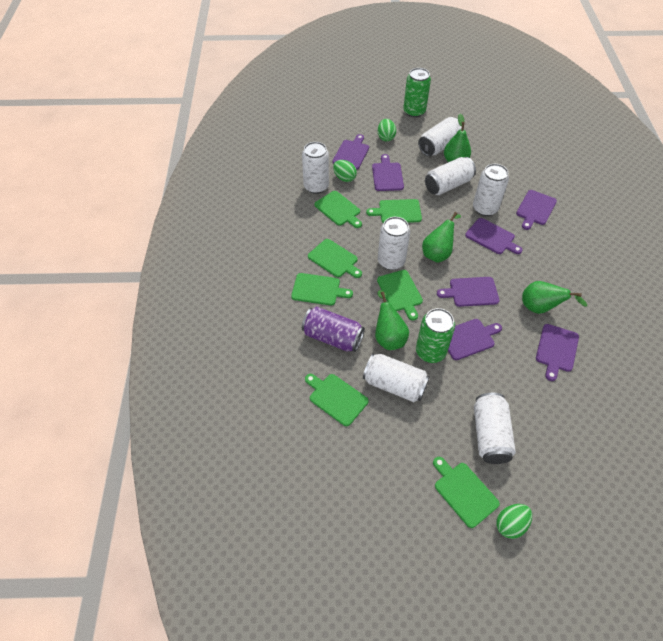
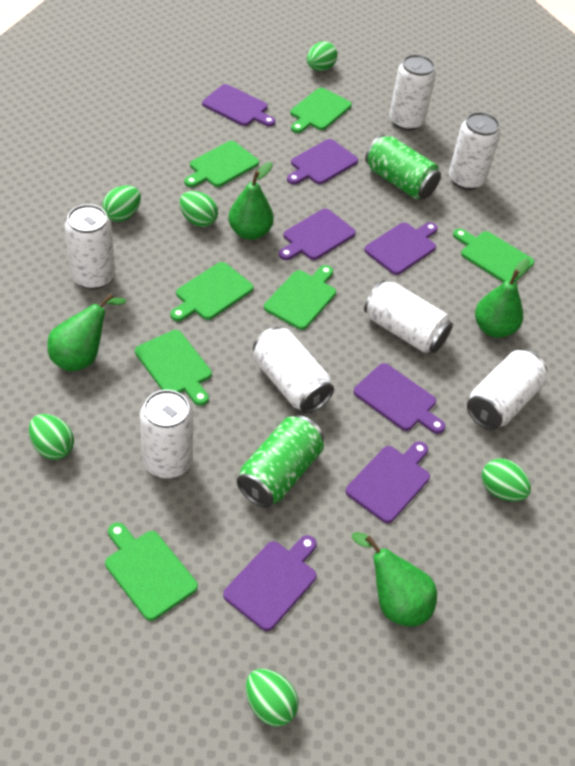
green egg: 3 -> 6
purple can: 1 -> 0

